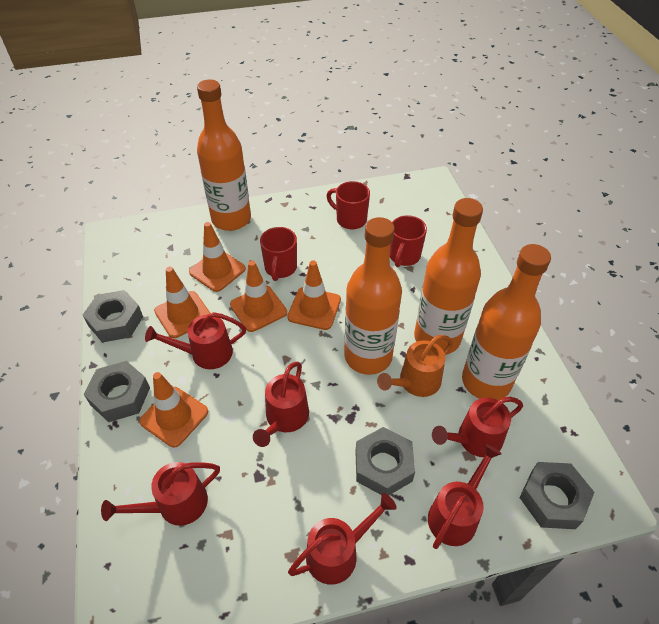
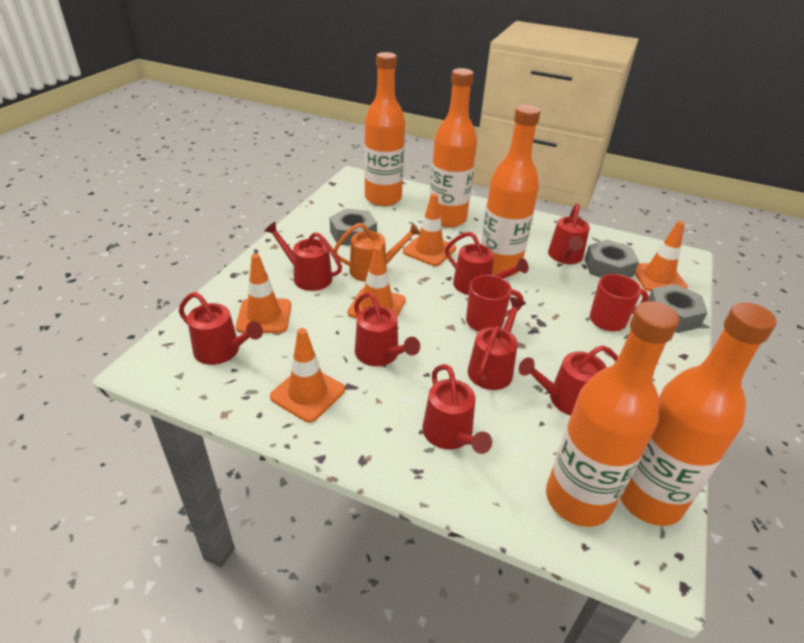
grey nut: 4 -> 3
orange bottle: 4 -> 5
red mug: 3 -> 2
red watering can: 6 -> 8

